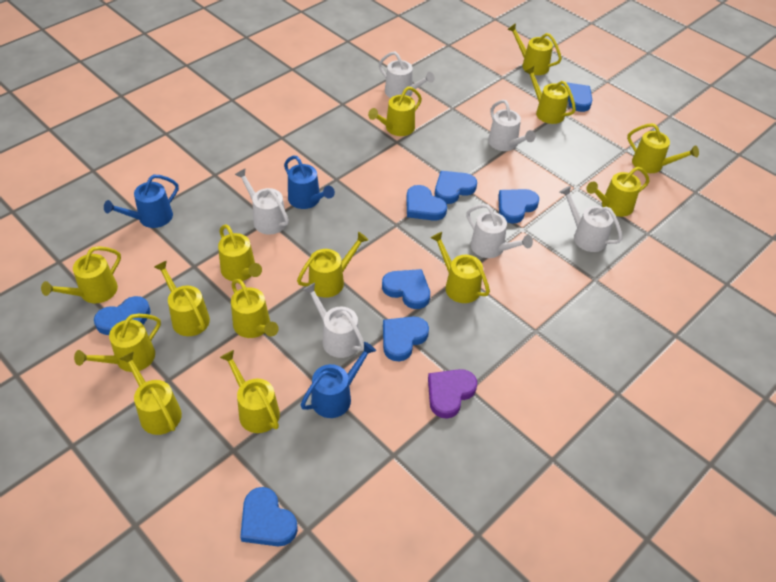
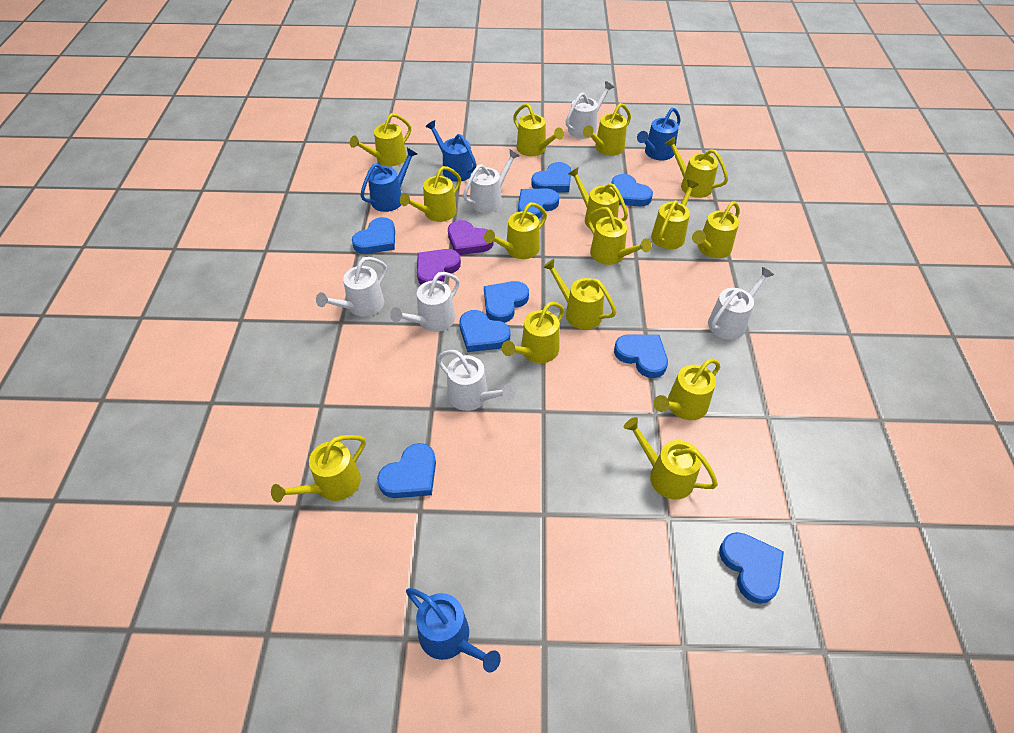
blue heart: 8 -> 9
blue watering can: 3 -> 4
purple heart: 1 -> 2
yellow watering can: 14 -> 15

